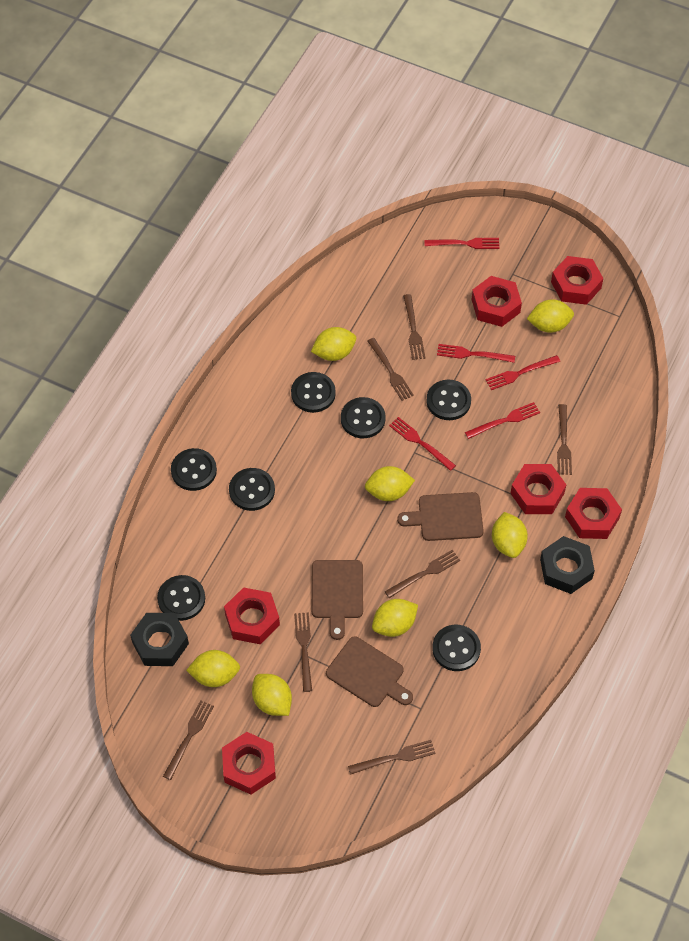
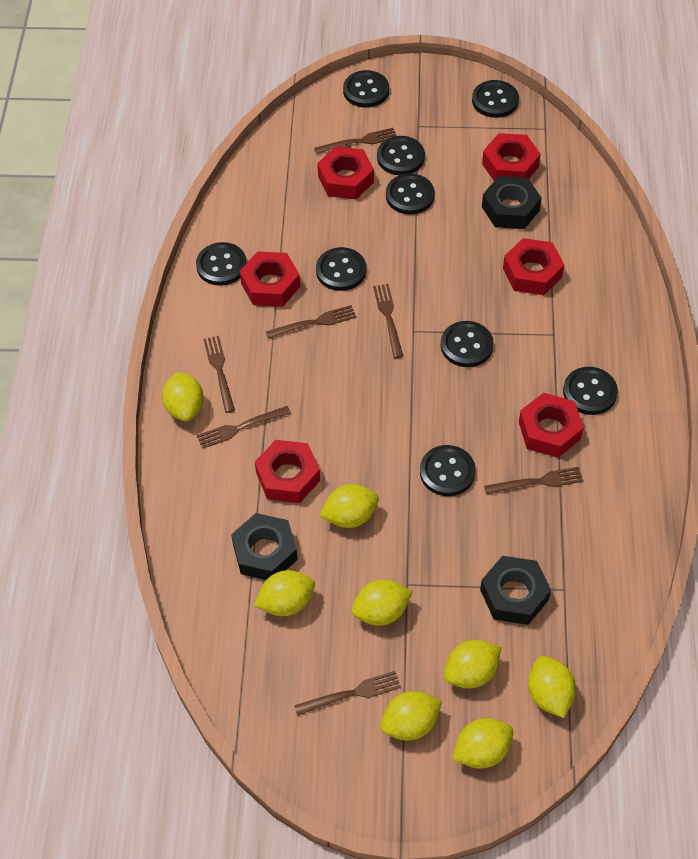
black button: 7 -> 9
black nut: 2 -> 3
brown cutting board: 3 -> 0
red fork: 5 -> 0
yellow lemon: 7 -> 8

